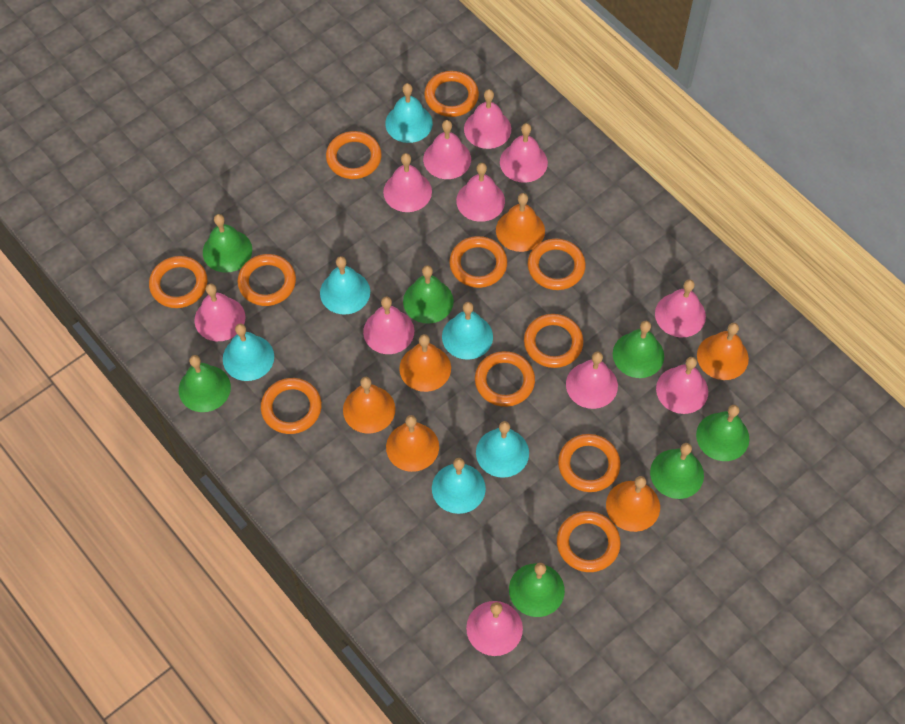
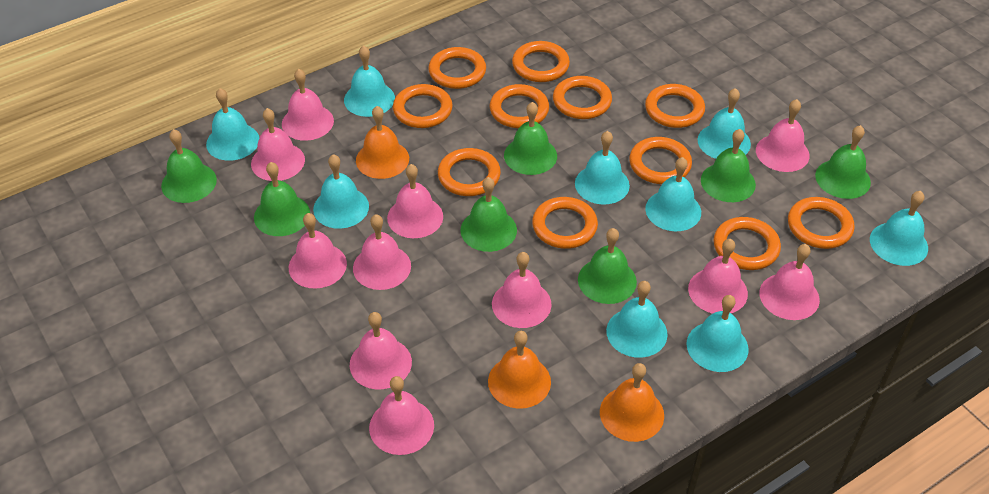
orange bell: 6 -> 3
turquoise bell: 6 -> 9

